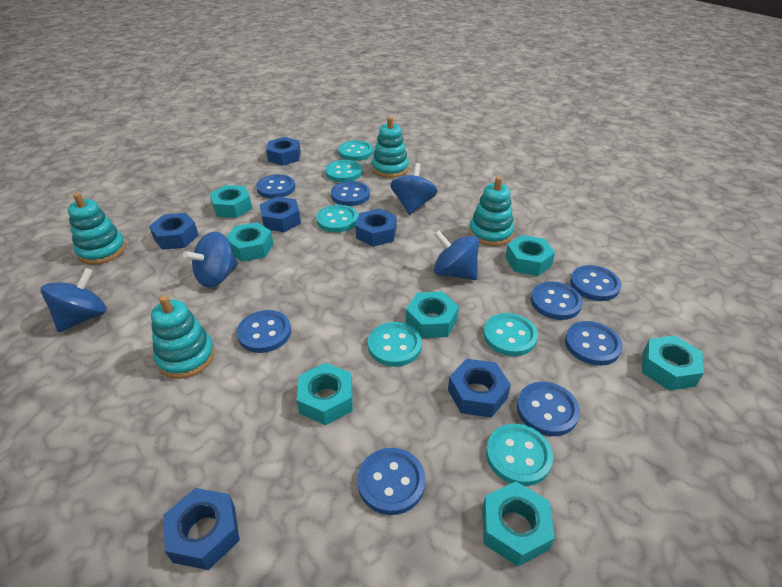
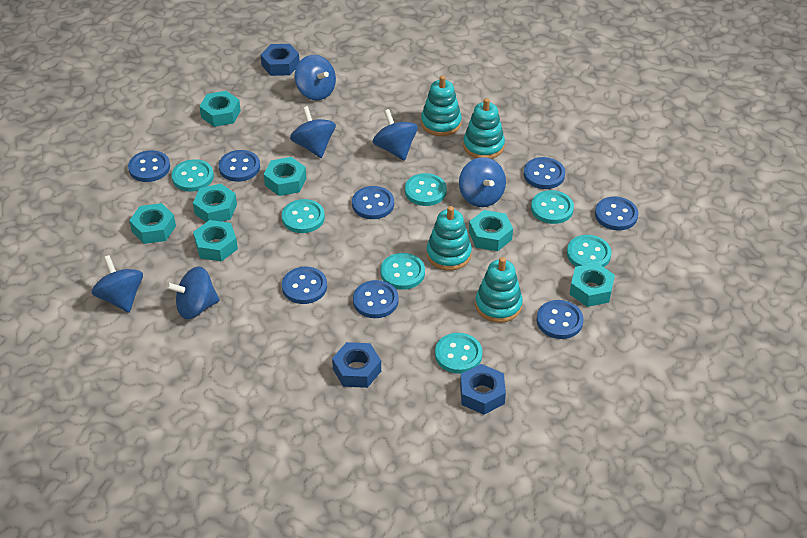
blue nut: 6 -> 3
blue spinning top: 4 -> 6
turquoise button: 6 -> 7

